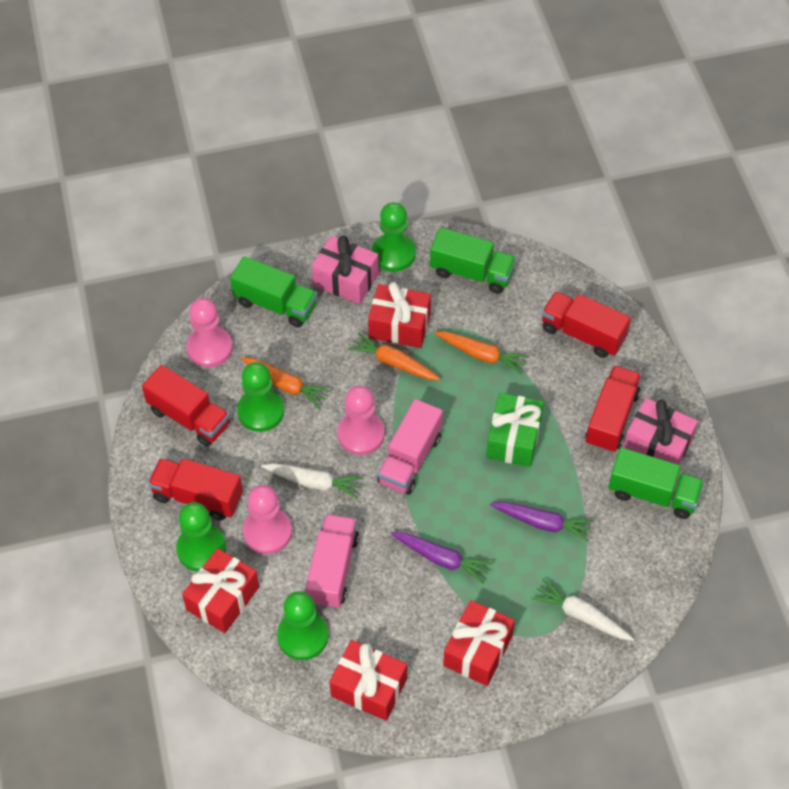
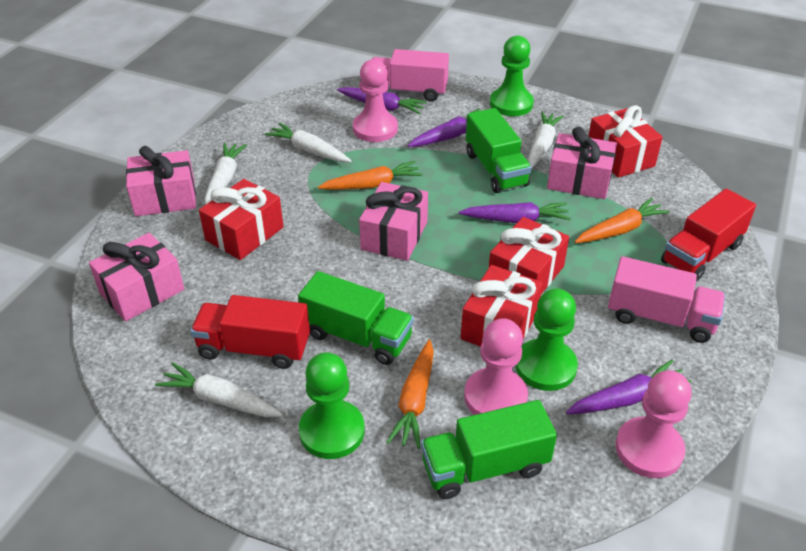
green gift: 1 -> 0
green pawn: 4 -> 3
pink gift: 2 -> 4
purple carrot: 2 -> 4
red truck: 4 -> 2
white carrot: 2 -> 4

